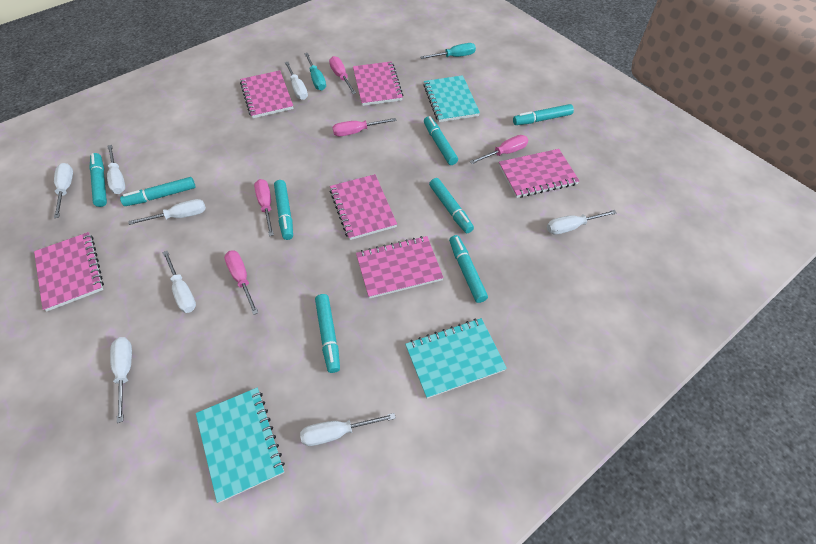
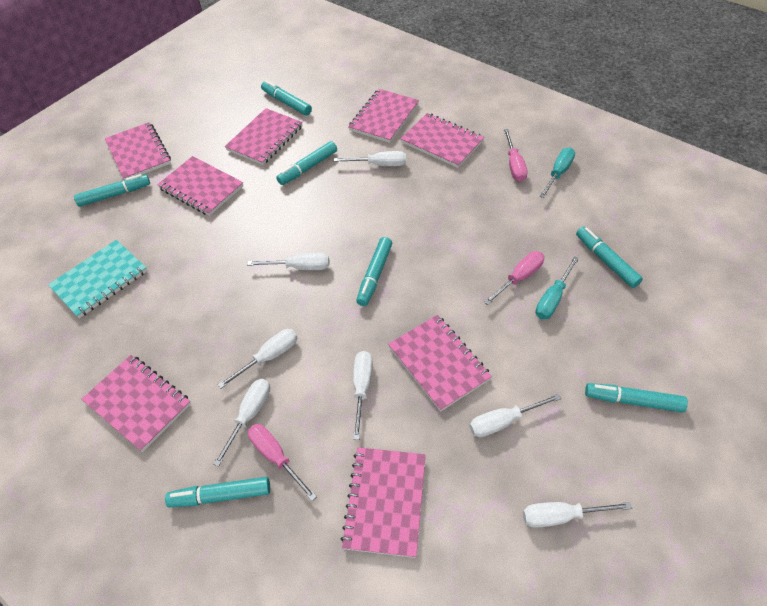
pink notebook: 6 -> 8
pink screwdriver: 5 -> 3
turquoise marker: 8 -> 7
turquoise notebook: 3 -> 1
white screwdriver: 8 -> 7

